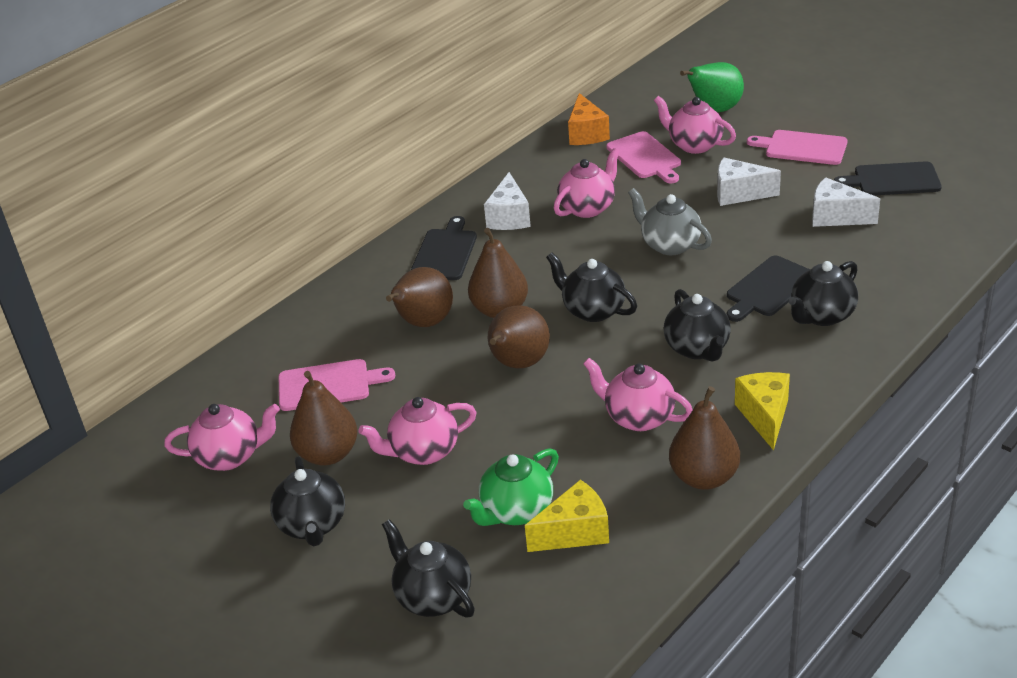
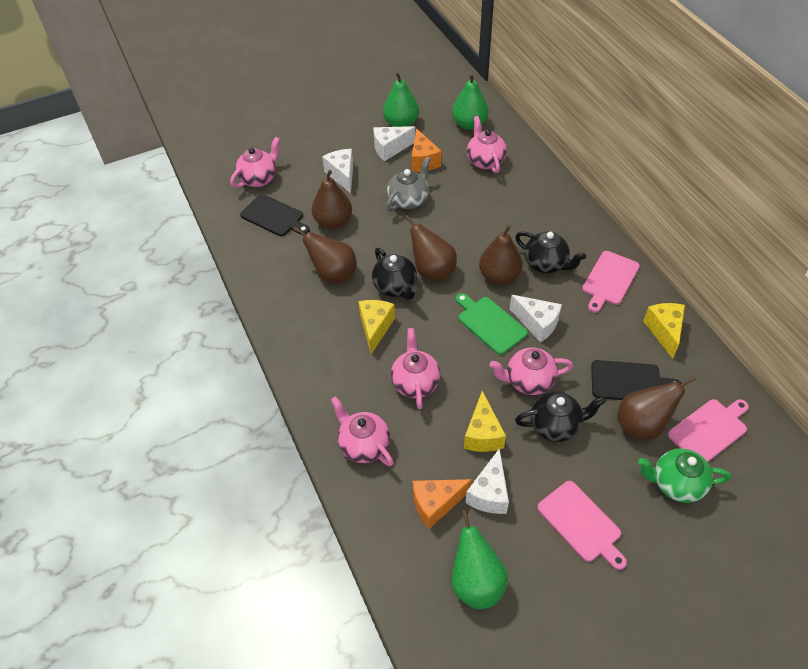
black cutting board: 3 -> 2
black teapot: 5 -> 3
green cutting board: 0 -> 1
green pear: 1 -> 3
orange cheese: 1 -> 2
white cheese: 3 -> 4
yellow cheese: 2 -> 3

